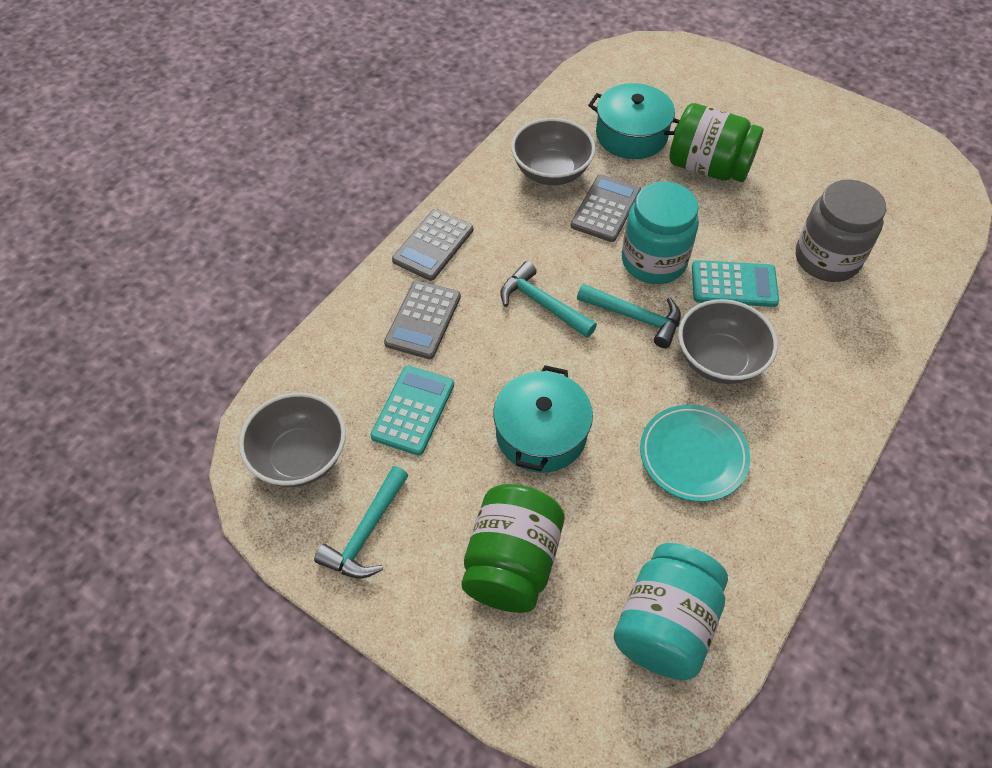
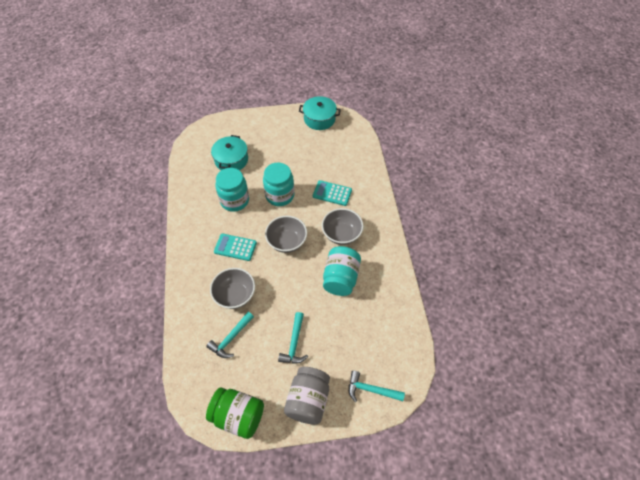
green jar: 2 -> 1
grey calculator: 3 -> 0
turquoise jar: 2 -> 3
turquoise plate: 1 -> 0

